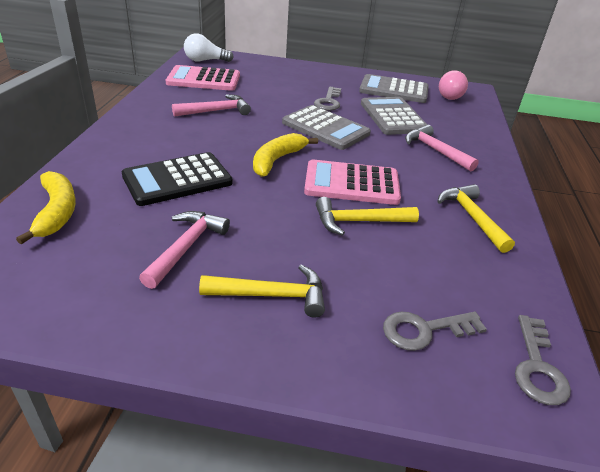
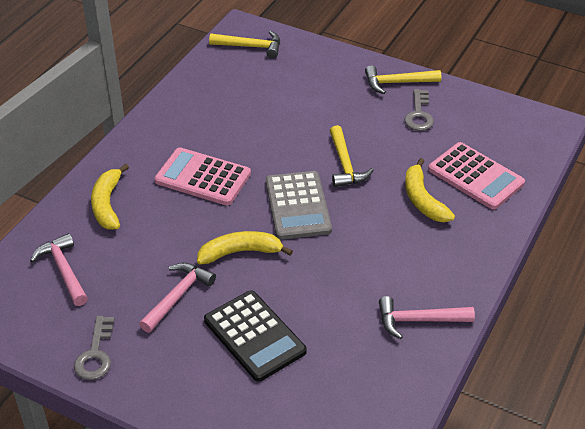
grey calculator: 3 -> 1
grey key: 3 -> 2
pink light bulb: 1 -> 0
white light bulb: 1 -> 0
yellow banana: 2 -> 3

